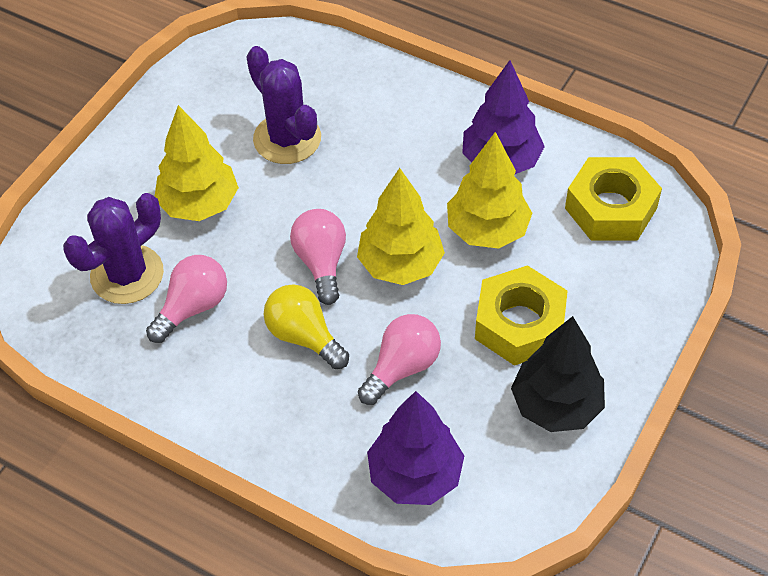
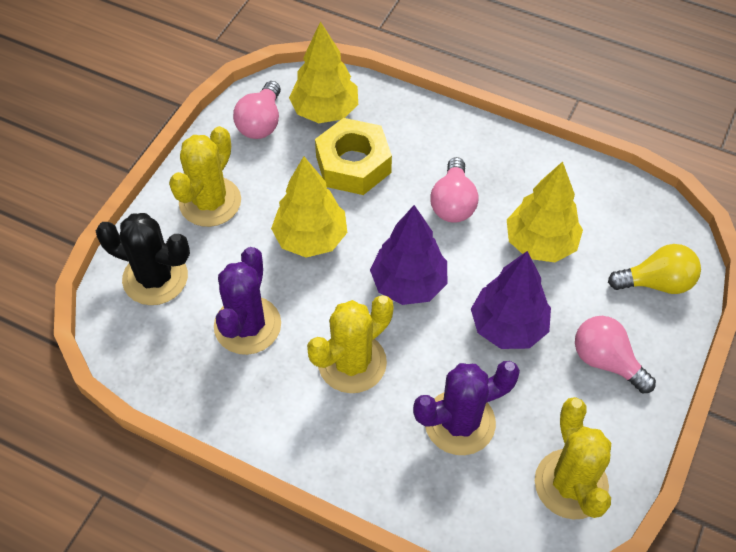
black cactus: 0 -> 1
black tree: 1 -> 0
yellow cactus: 0 -> 3
yellow nut: 2 -> 1

